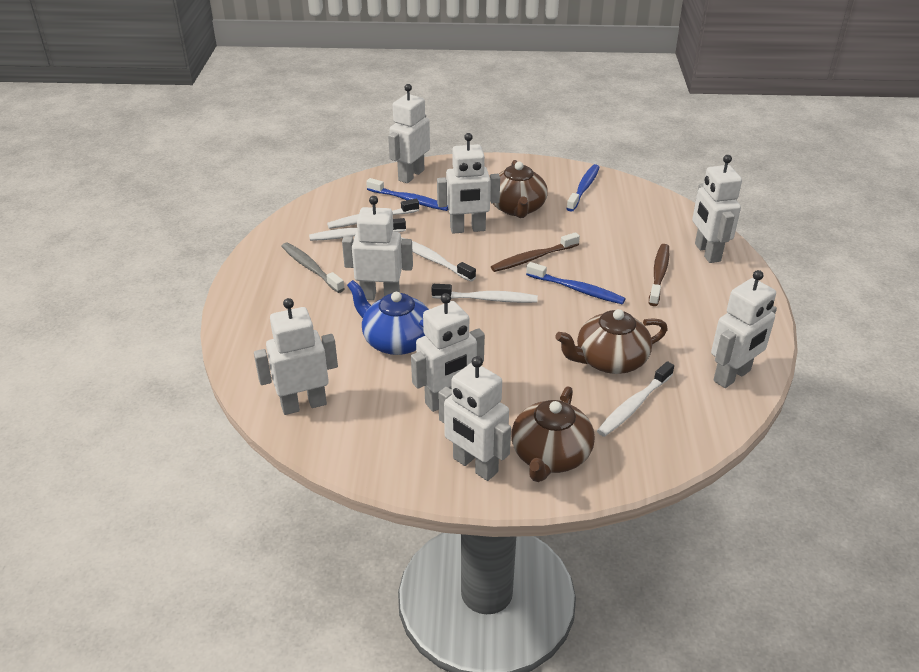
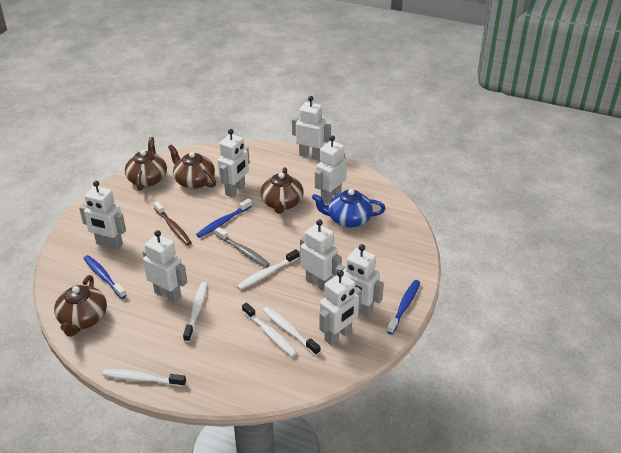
brown teapot: 3 -> 4
brown toothbrush: 2 -> 1

